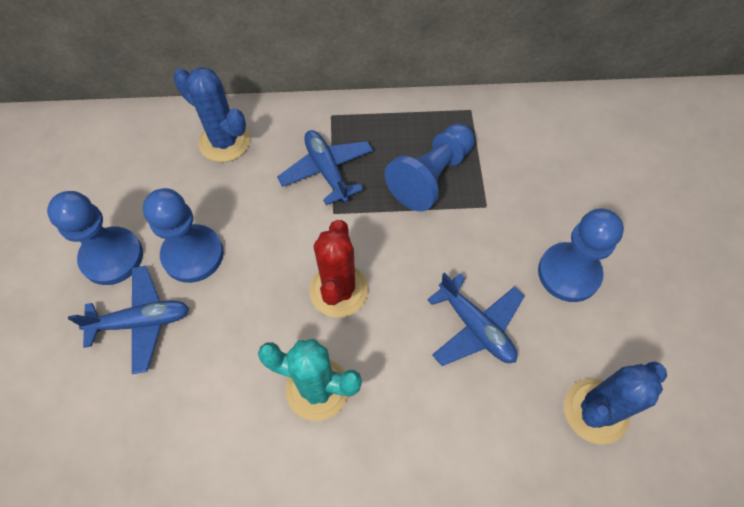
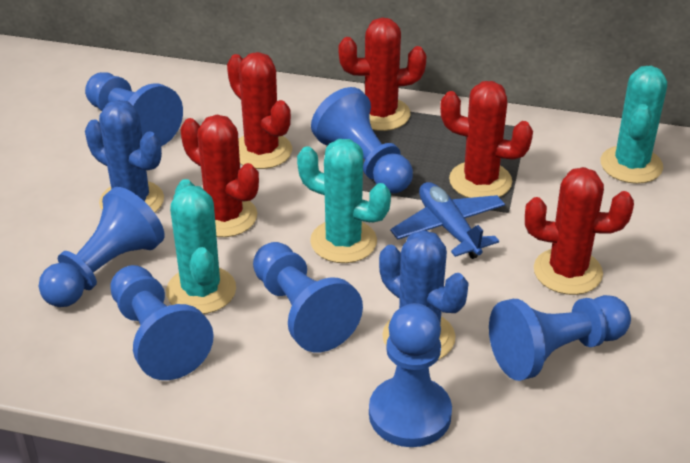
blue pawn: 4 -> 7
blue plane: 3 -> 1
red cactus: 1 -> 5
turquoise cactus: 1 -> 3

